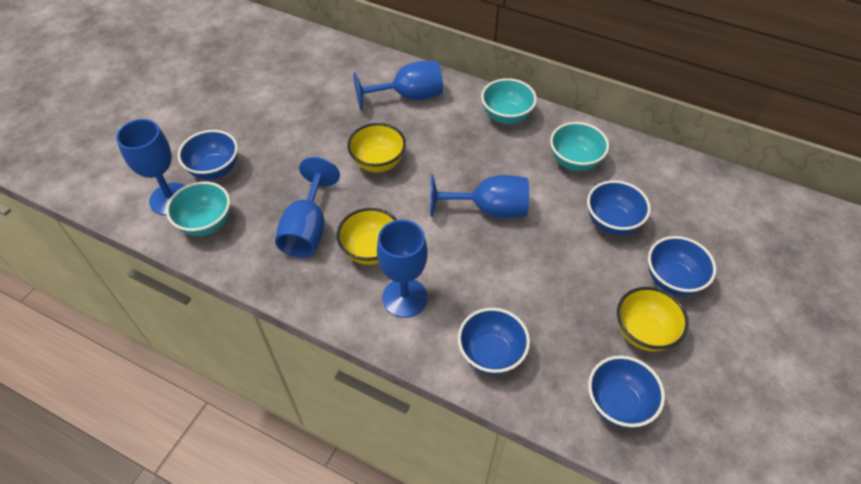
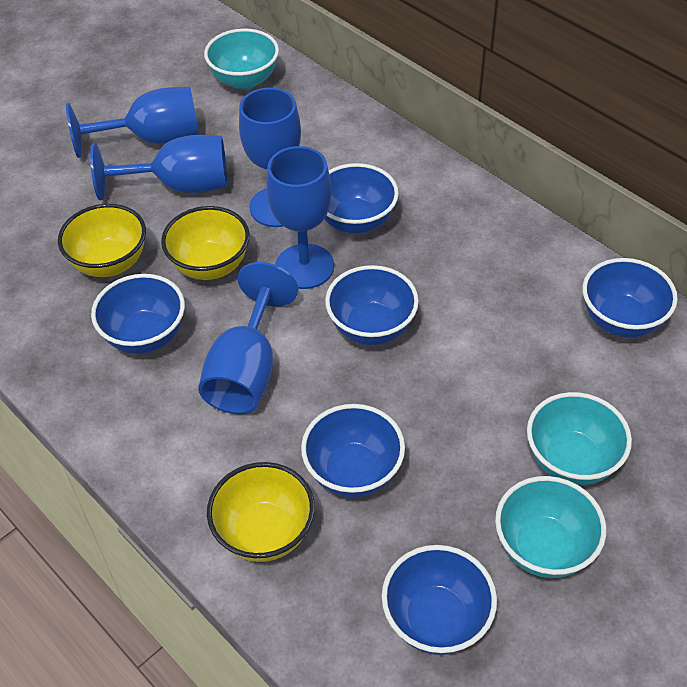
blue bowl: 5 -> 6

